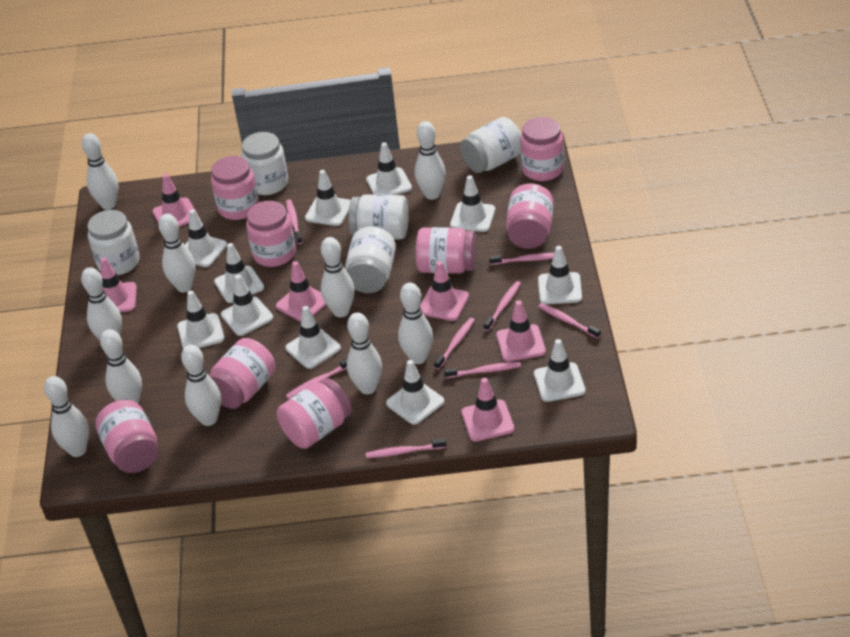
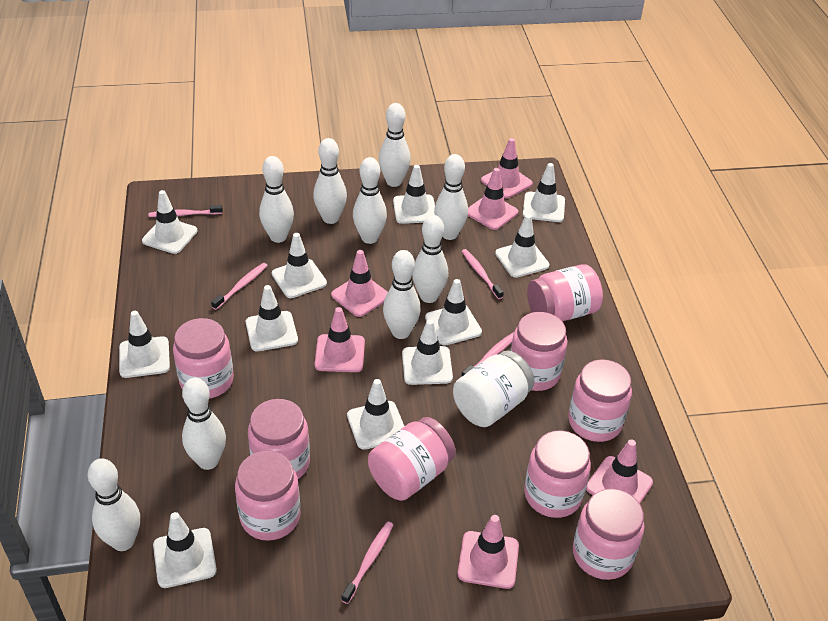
pink jar: 8 -> 9
pink toothbrush: 8 -> 5
white bowling pin: 10 -> 9
white jar: 5 -> 1

